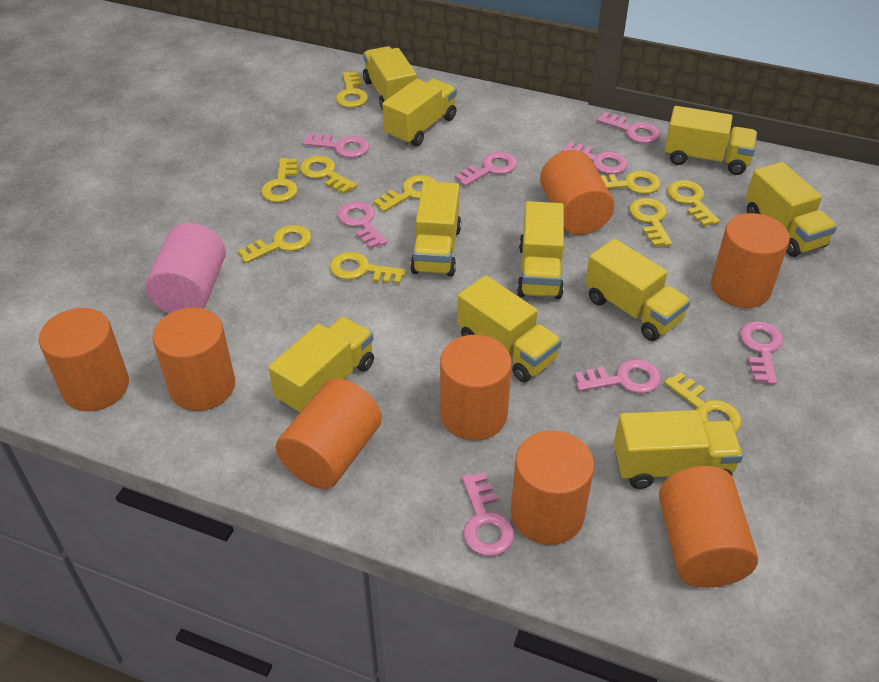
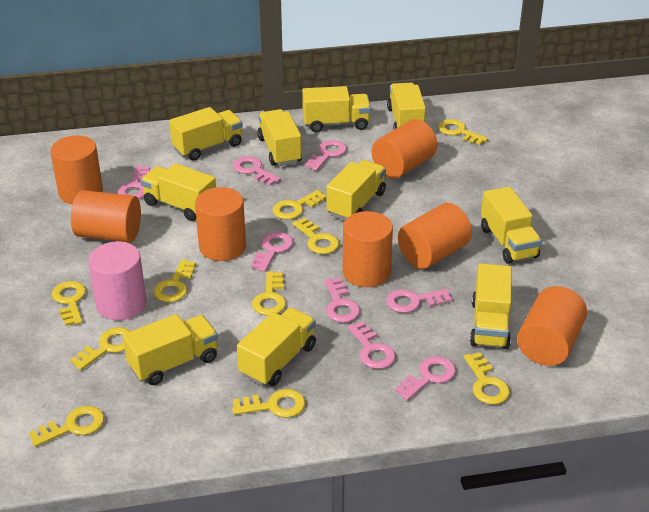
orange cylinder: 8 -> 7

